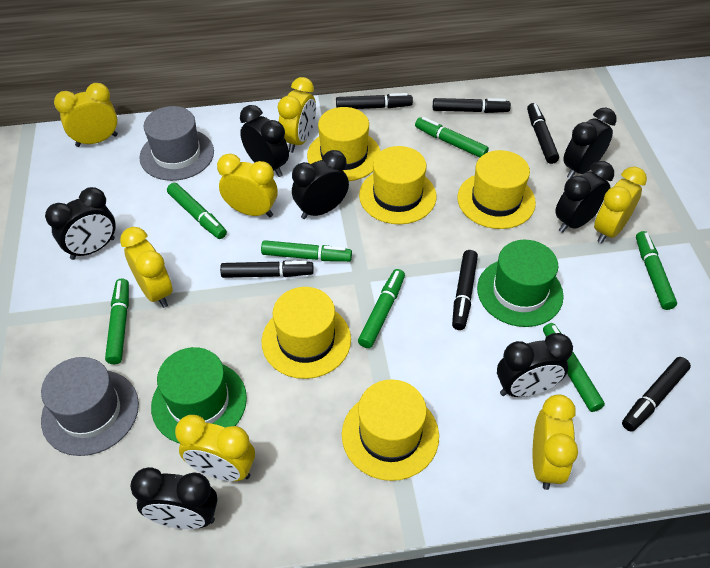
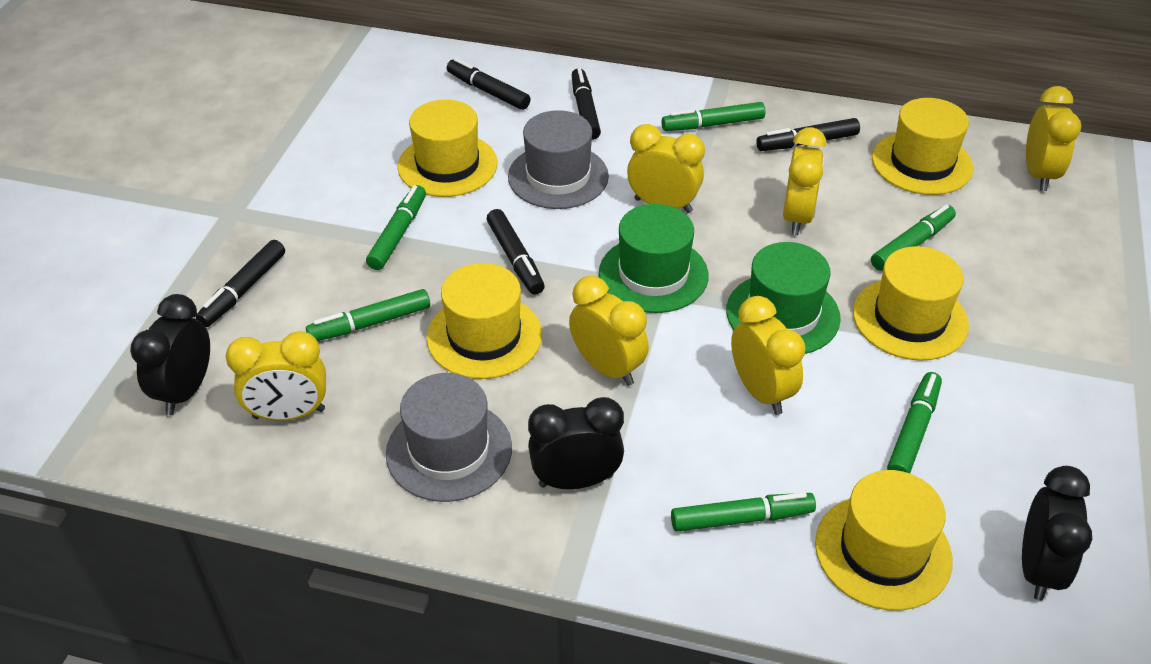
black clock: 7 -> 3
black marker: 6 -> 5
green marker: 7 -> 6
yellow clock: 7 -> 6

